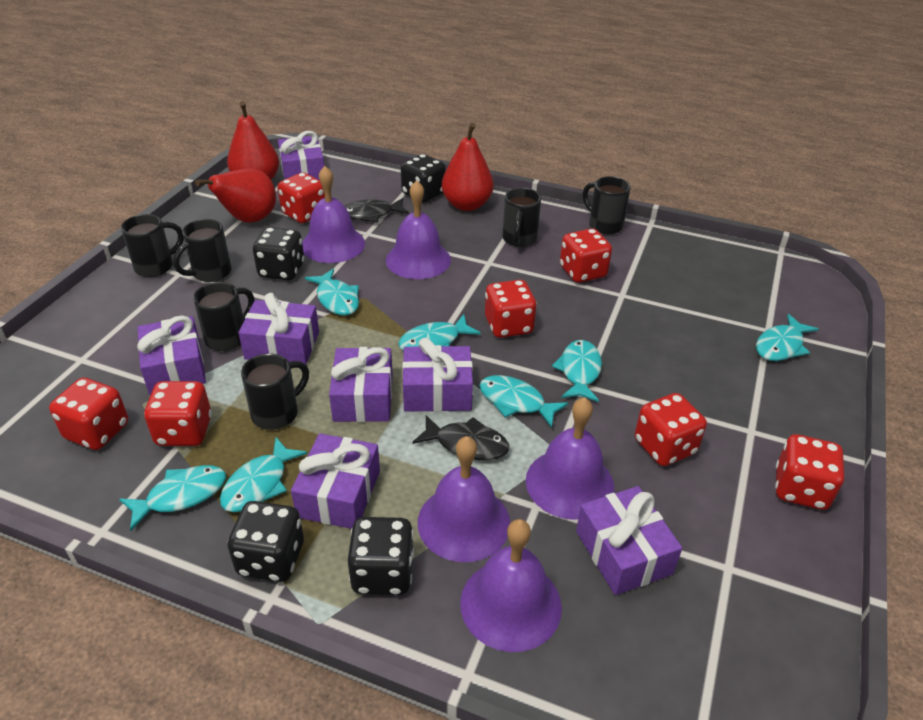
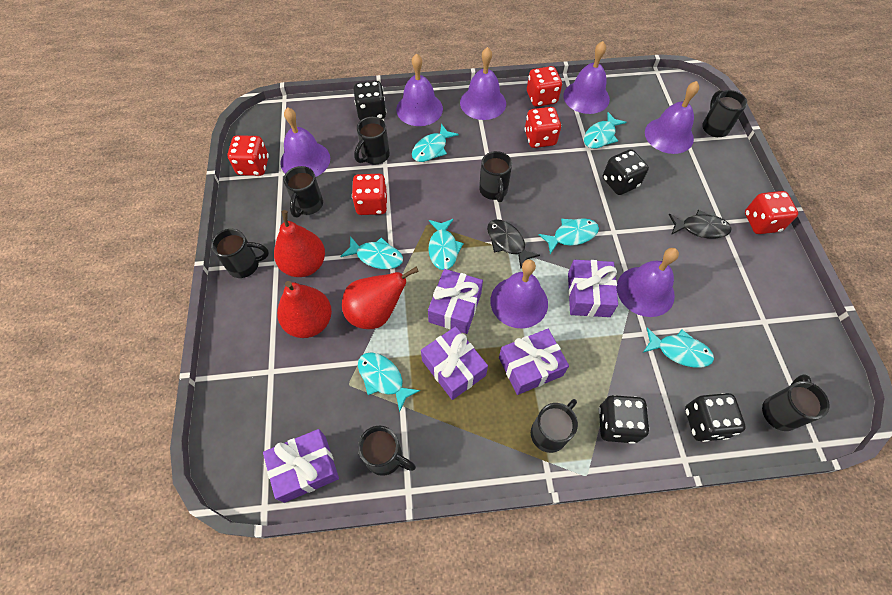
black mug: 6 -> 8
purple bell: 5 -> 7
purple gift: 7 -> 5
red dice: 7 -> 5

